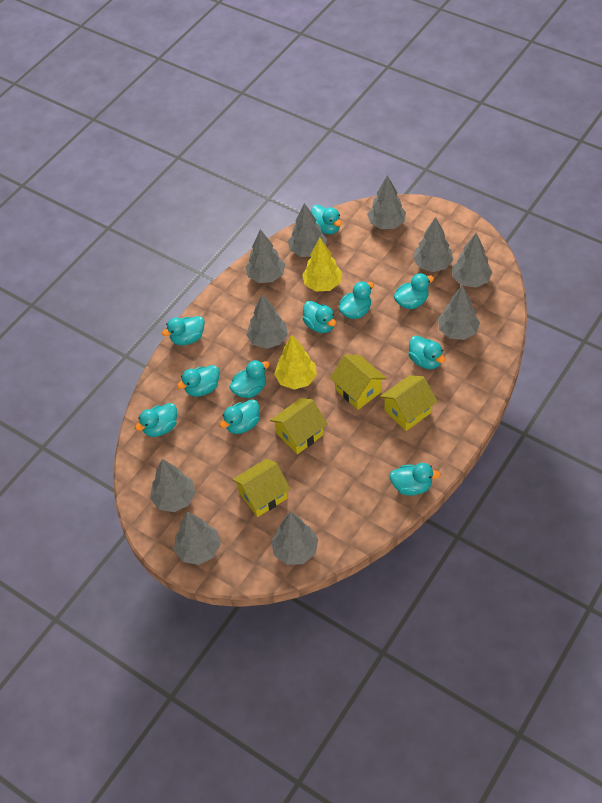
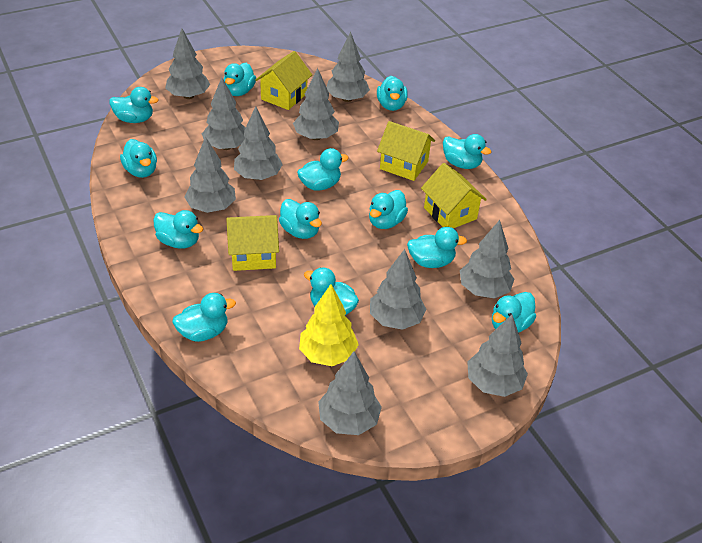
turquoise duck: 11 -> 13
yellow tree: 2 -> 1

